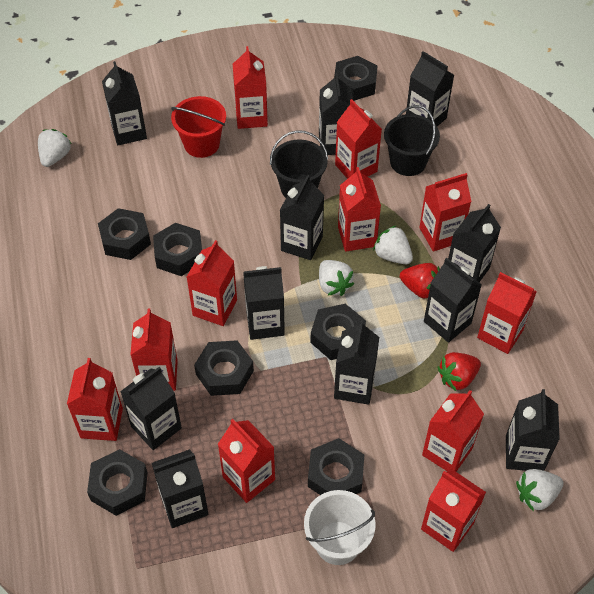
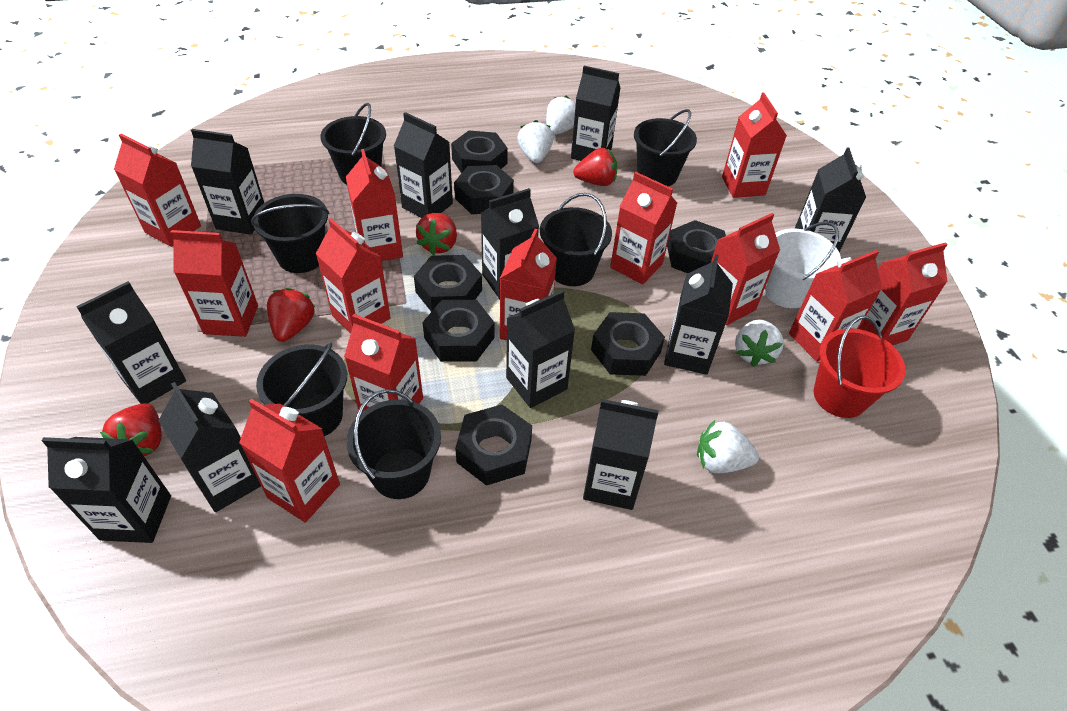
black bucket: 2 -> 6
red carton: 11 -> 12
red strawberry: 2 -> 4

